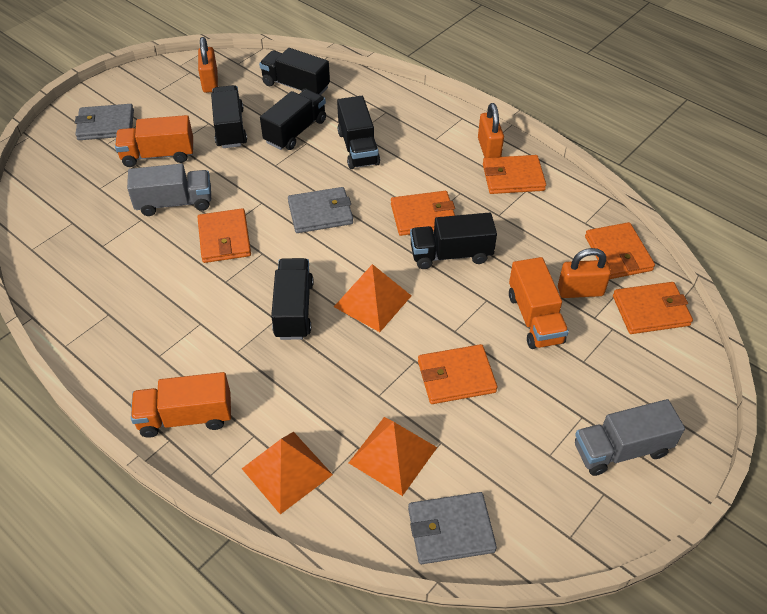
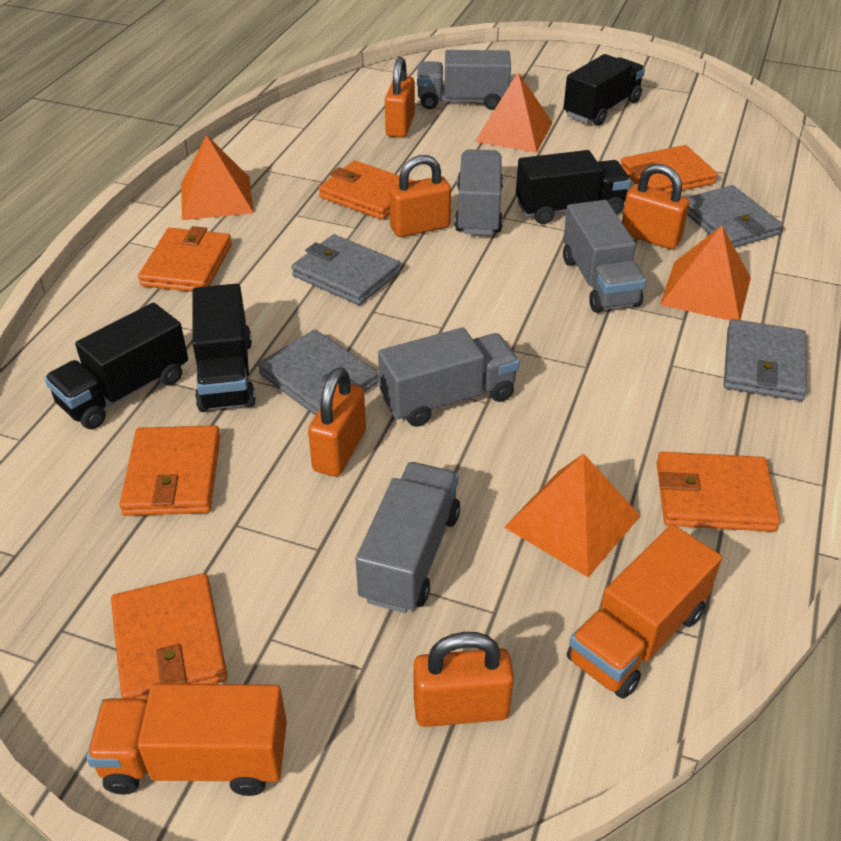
black truck: 6 -> 4
grey truck: 2 -> 5
grey wallet: 3 -> 4
orange padlock: 3 -> 5
orange pyramid: 3 -> 4
orange truck: 3 -> 2

